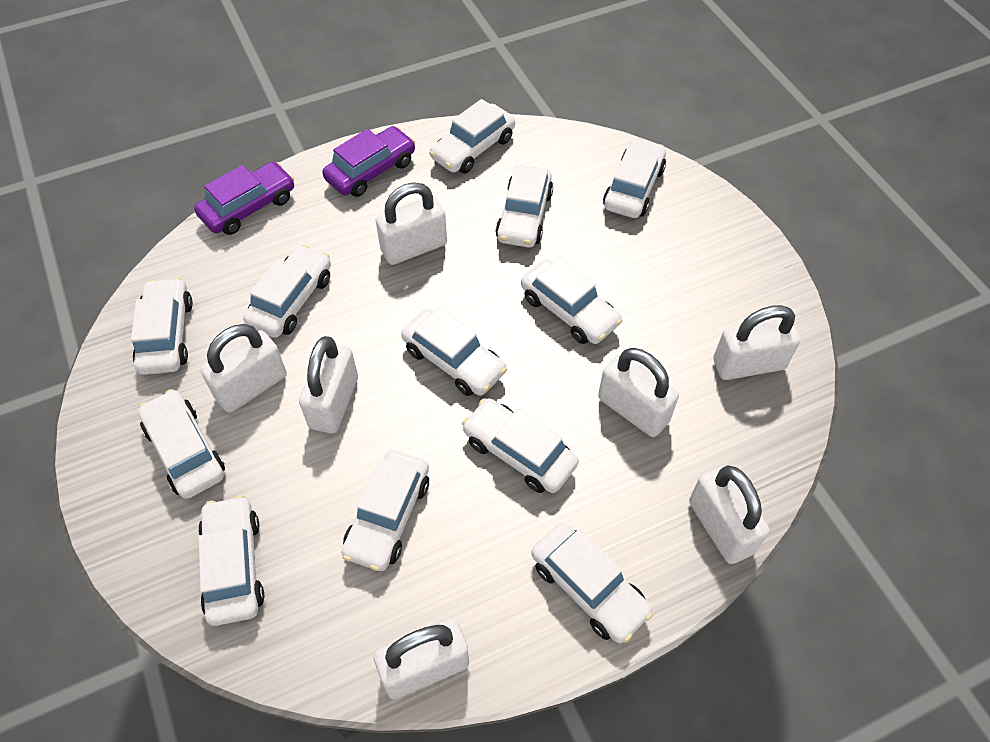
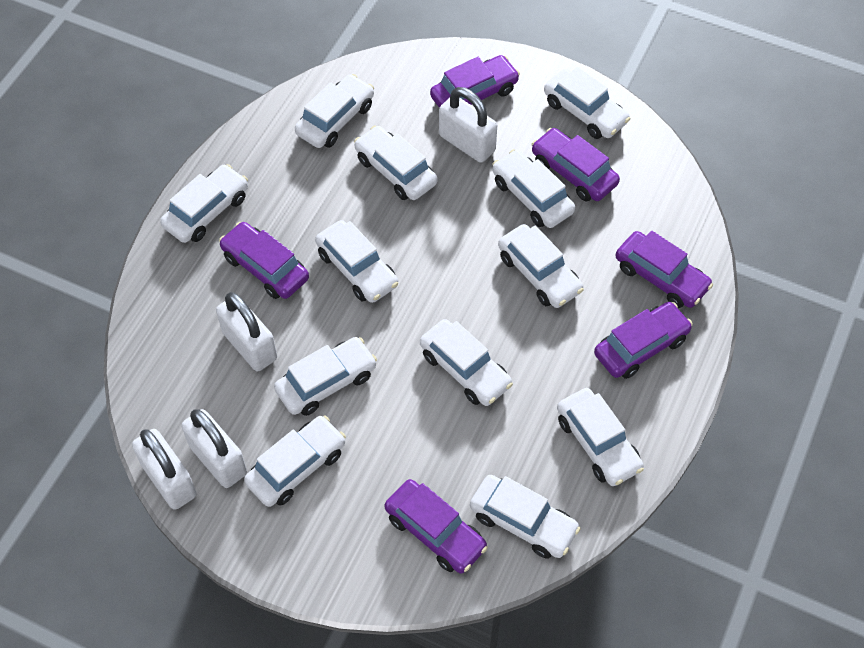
purple car: 2 -> 6
white padlock: 7 -> 4

